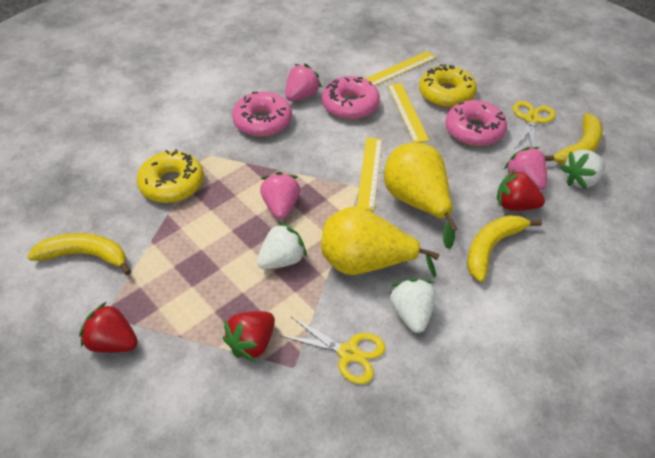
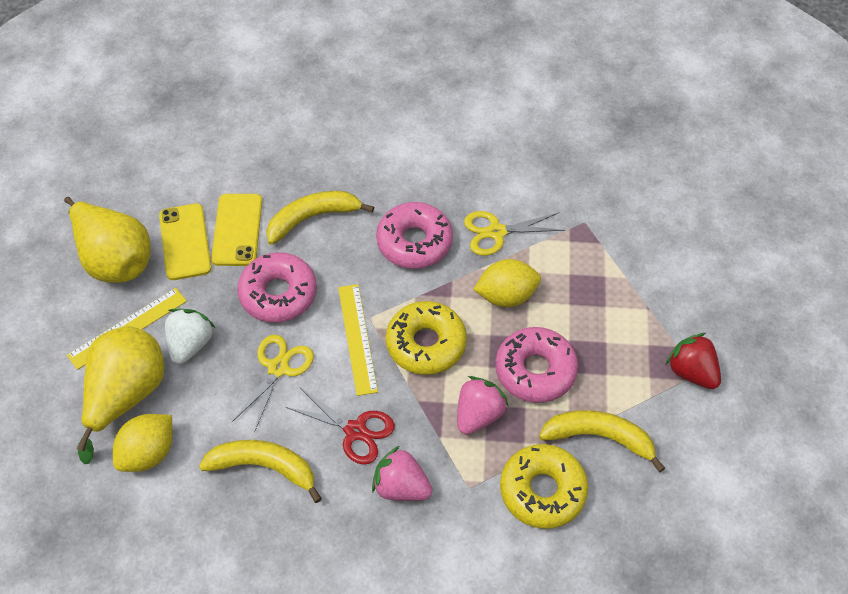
pink strawberry: 3 -> 2
red scissors: 0 -> 1
red strawberry: 3 -> 1
white strawberry: 3 -> 1
yellow lemon: 0 -> 2
yellow phone: 0 -> 2
yellow ruler: 3 -> 2

